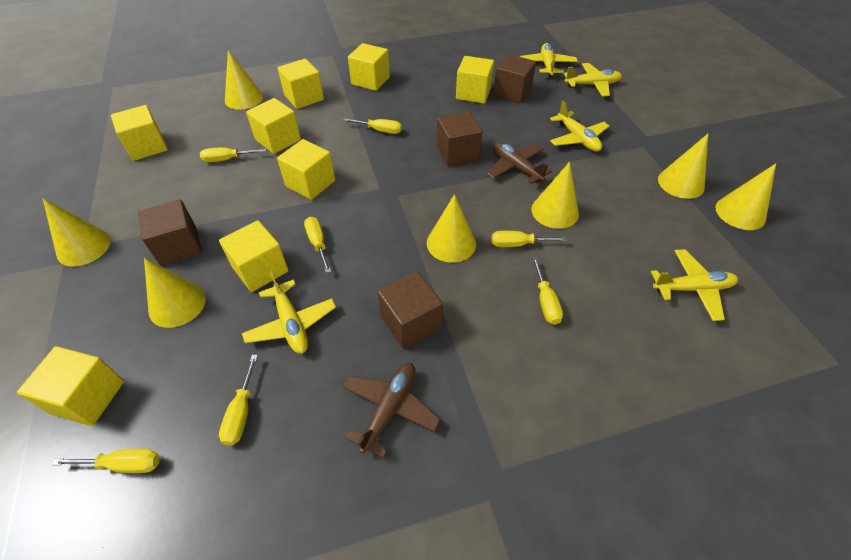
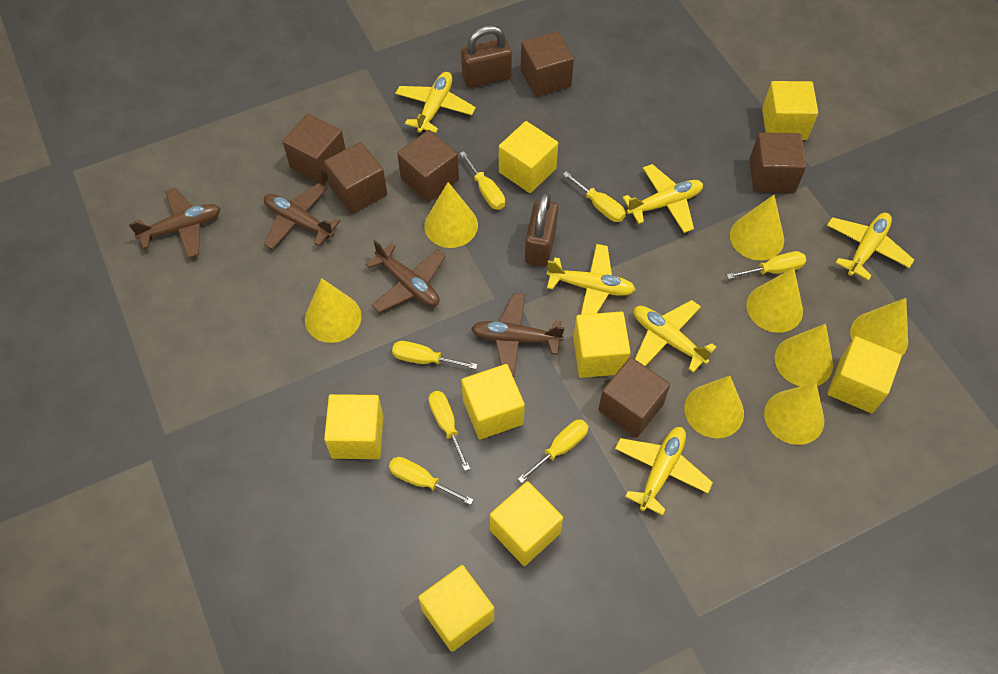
brown cube: 4 -> 6
brown padlock: 0 -> 2
brown plane: 2 -> 4
yellow cone: 7 -> 8
yellow plane: 5 -> 6

